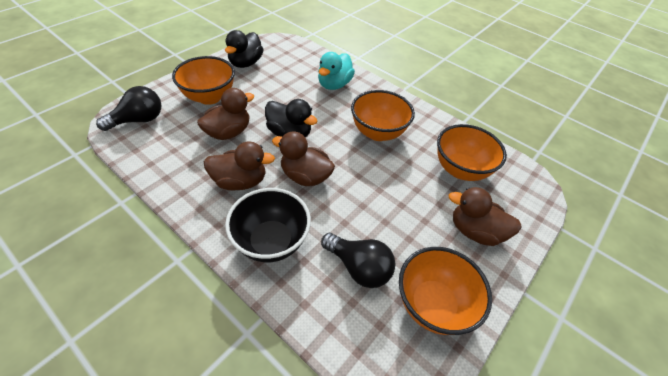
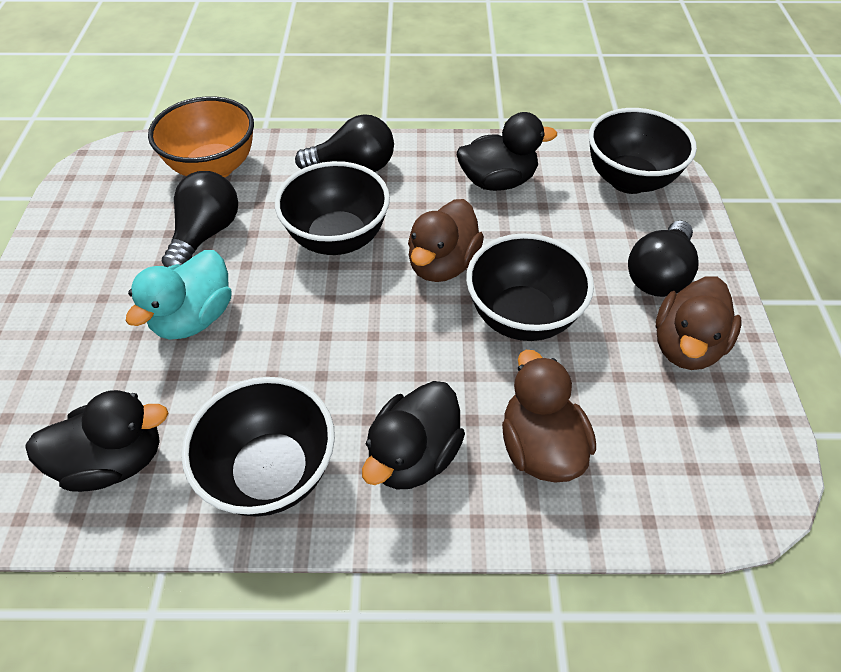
black bowl: 1 -> 4
black duck: 2 -> 3
black light bulb: 2 -> 3
brown duck: 4 -> 3
orange bowl: 4 -> 1

